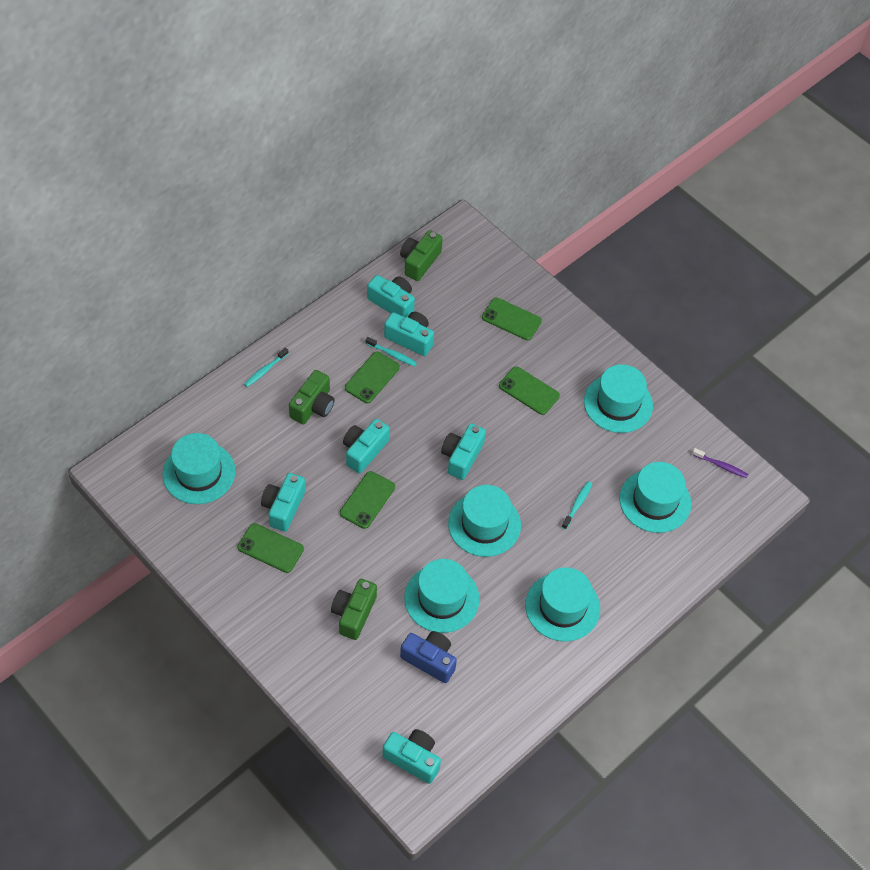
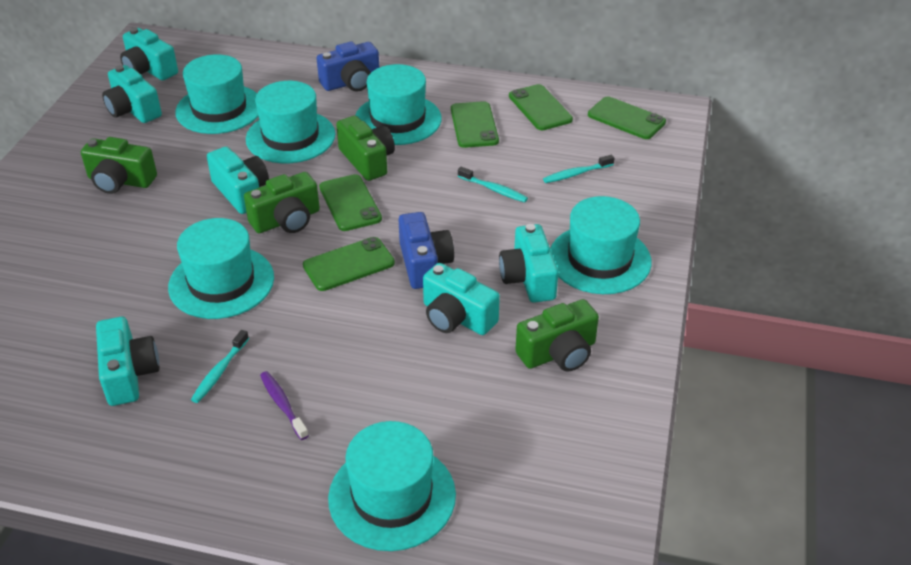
blue camera: 1 -> 2
green camera: 3 -> 4

